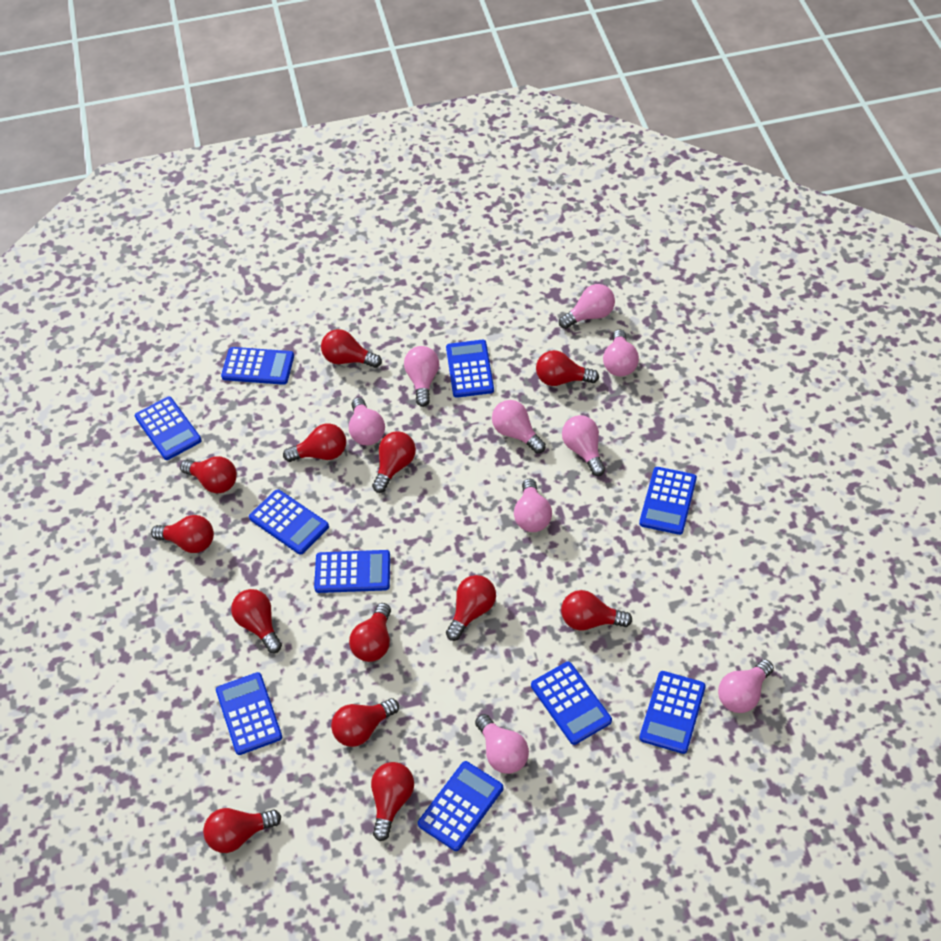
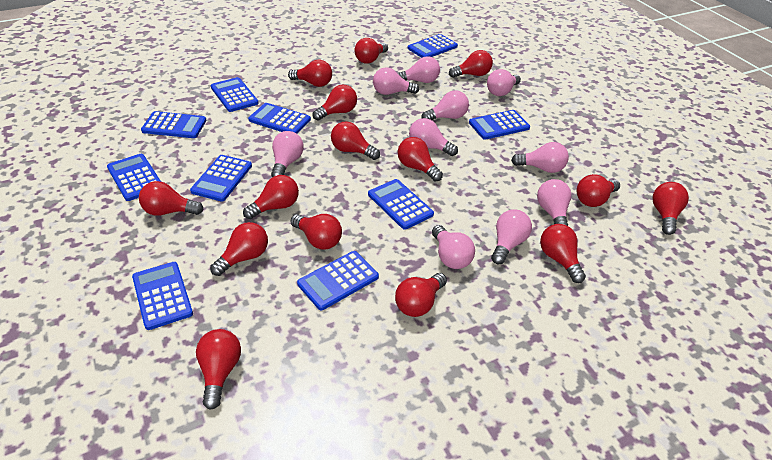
pink light bulb: 9 -> 10
red light bulb: 13 -> 15

